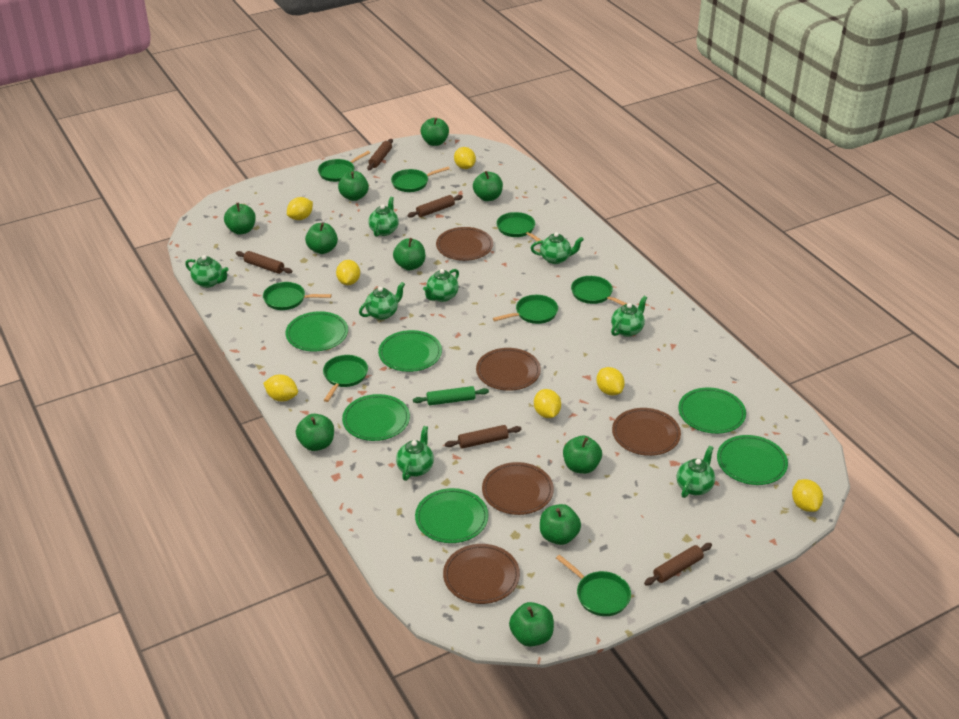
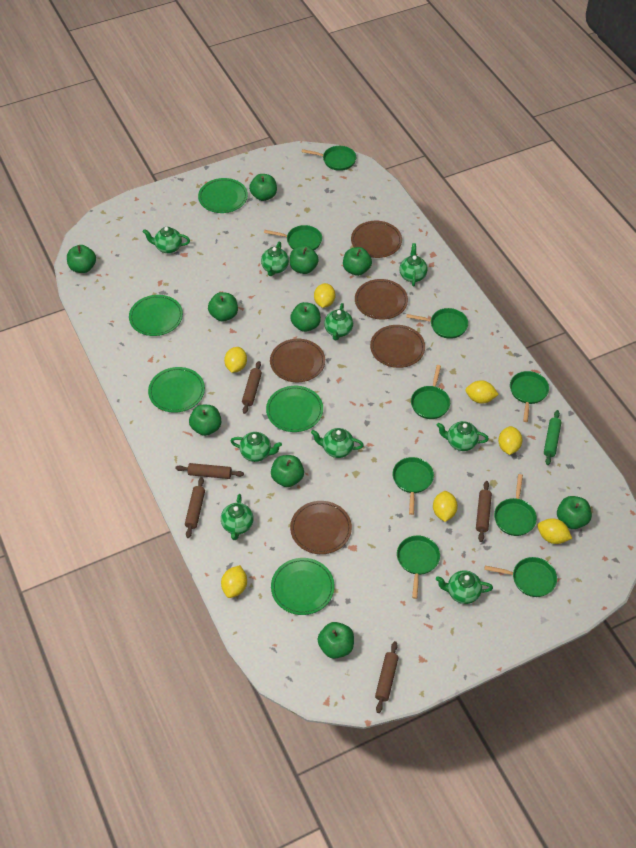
green pan: 8 -> 9
green plate: 6 -> 5
green teapot: 8 -> 9

